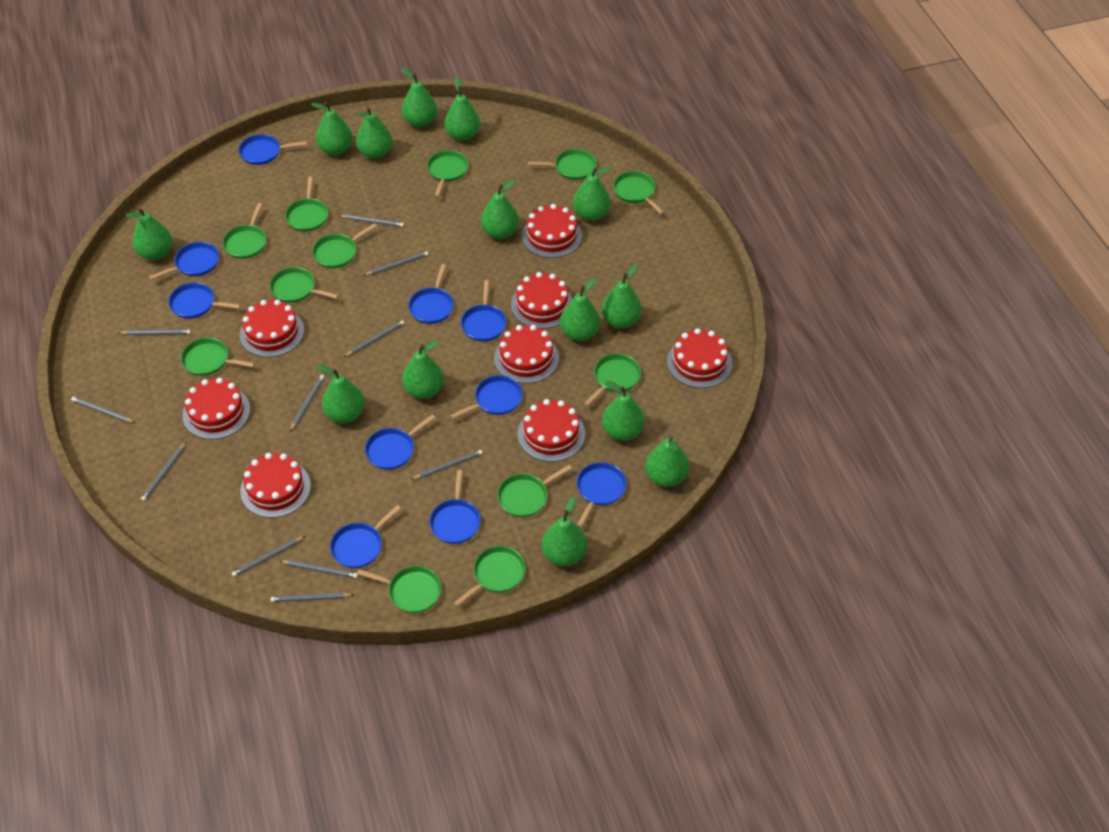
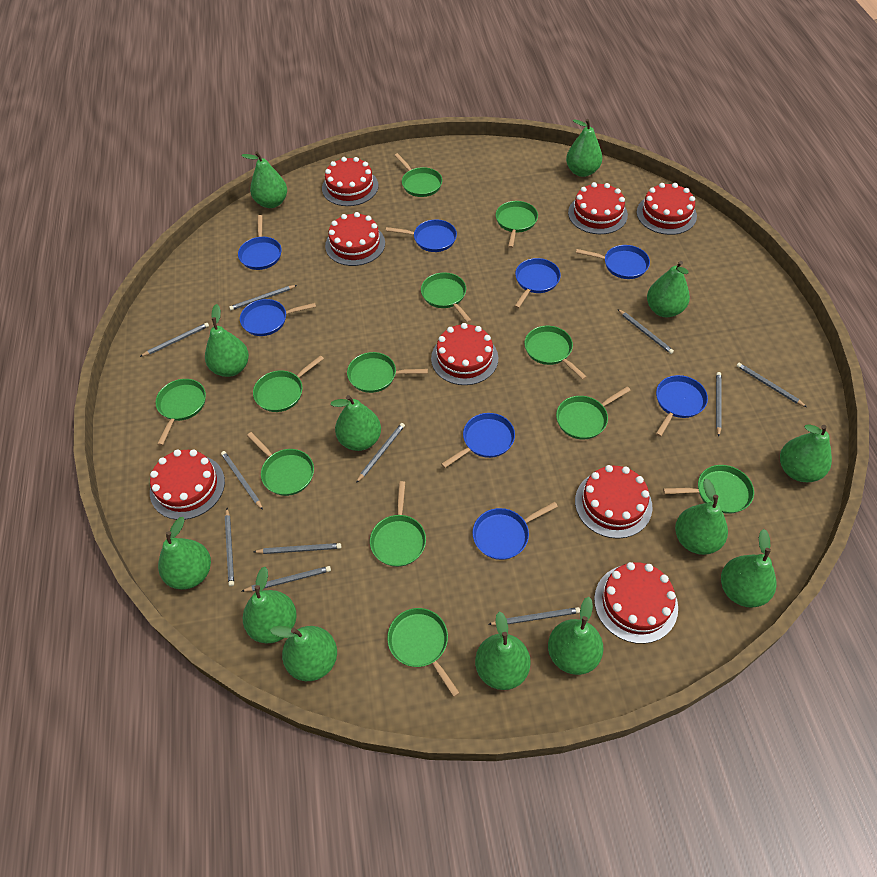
blue pan: 10 -> 8
green pear: 14 -> 13

